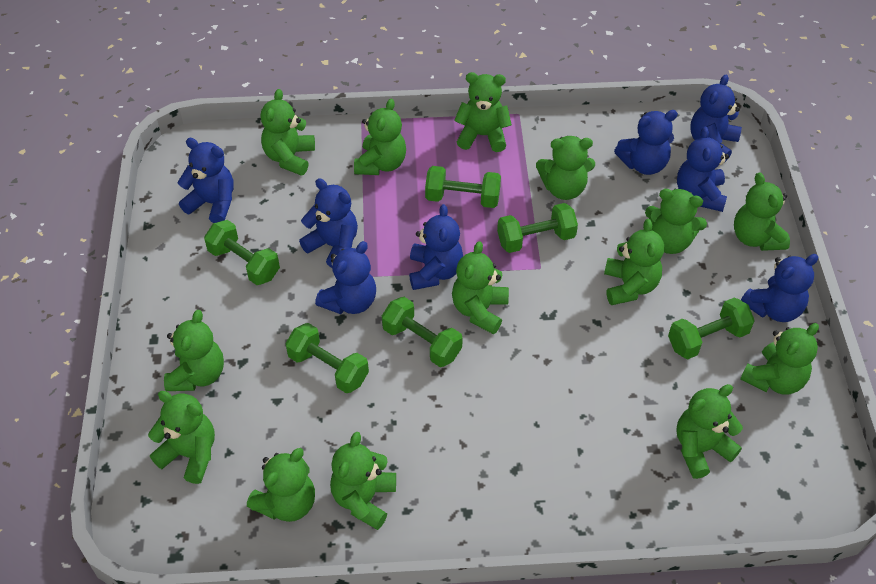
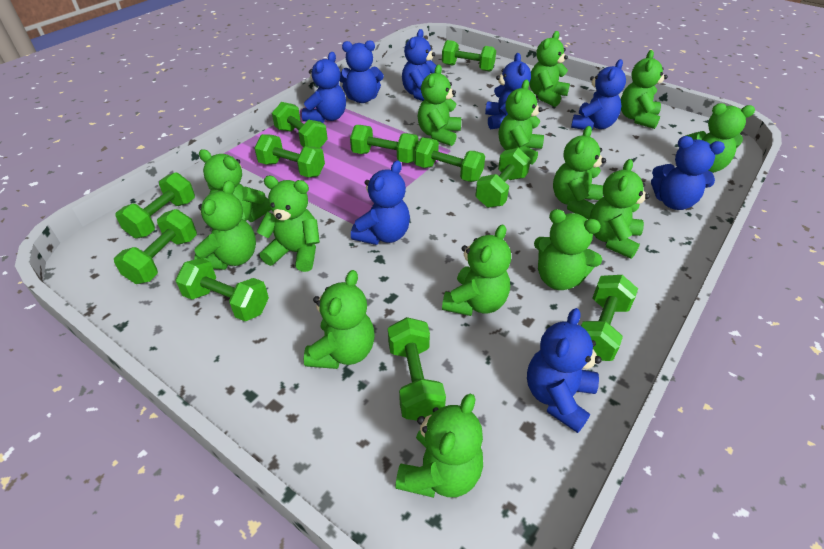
green dumbbell: 6 -> 11

